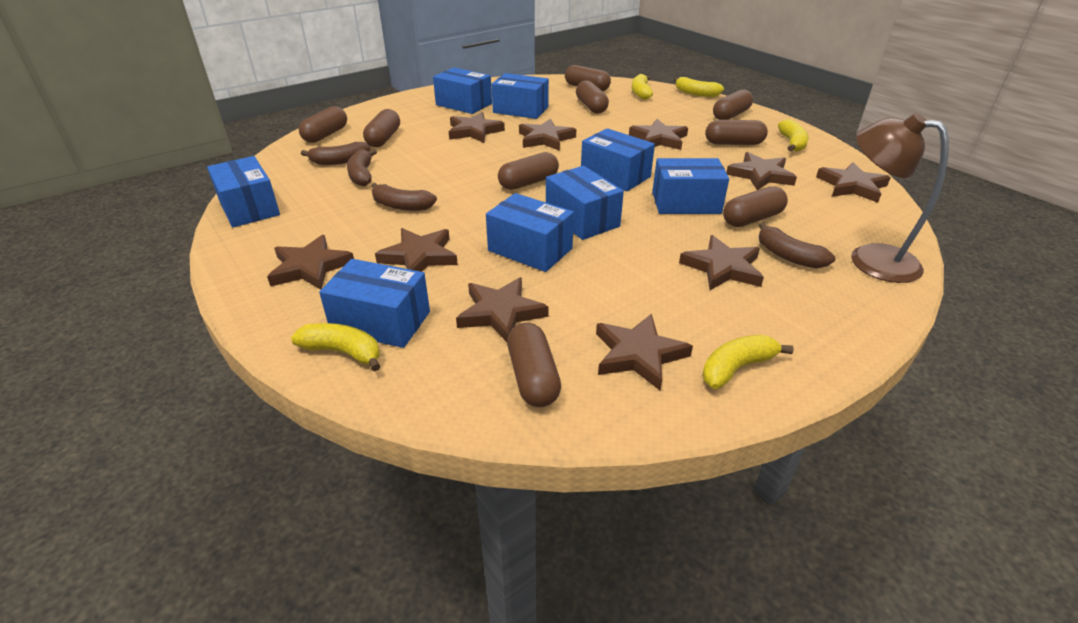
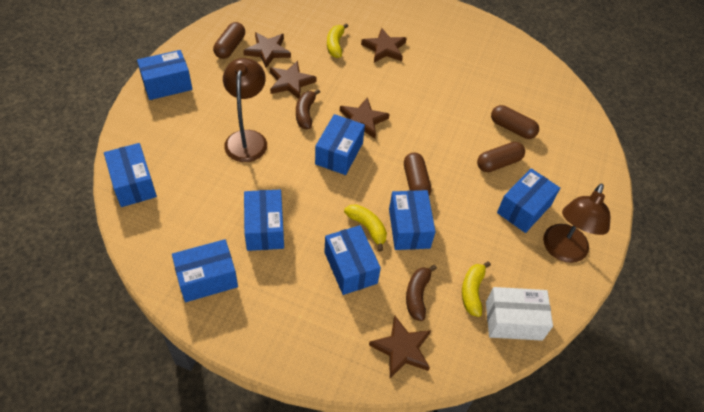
brown banana: 4 -> 2
brown capsule: 9 -> 4
brown lamp: 1 -> 2
brown star: 10 -> 5
white box: 0 -> 1
yellow banana: 5 -> 3

